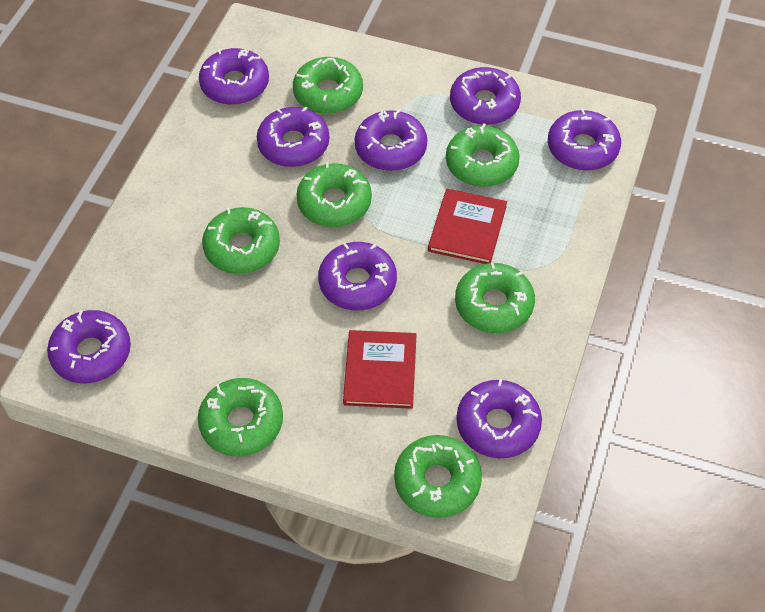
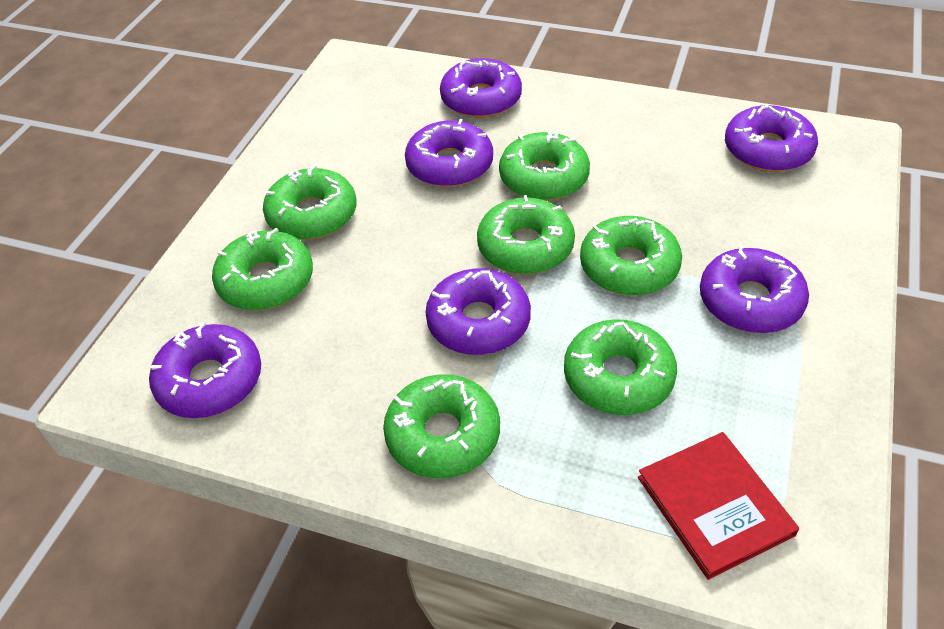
purple donut: 8 -> 6
red book: 2 -> 1

